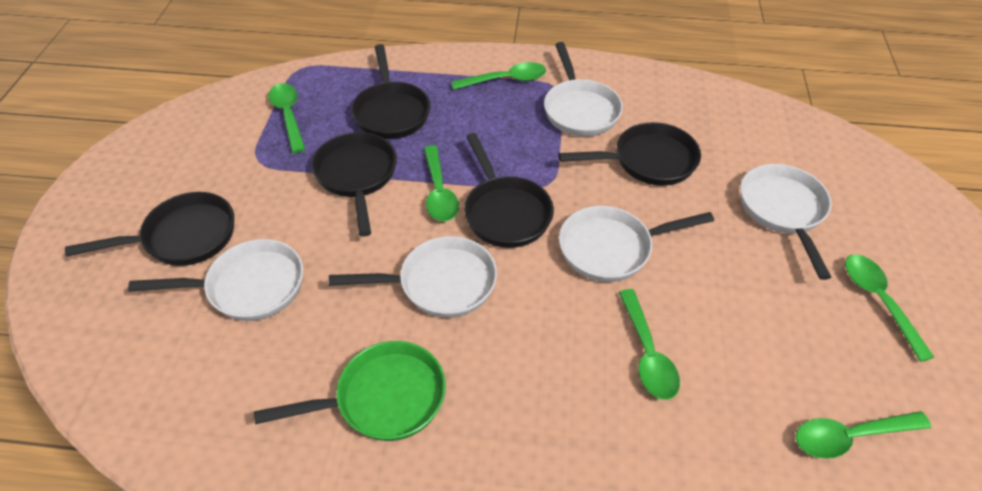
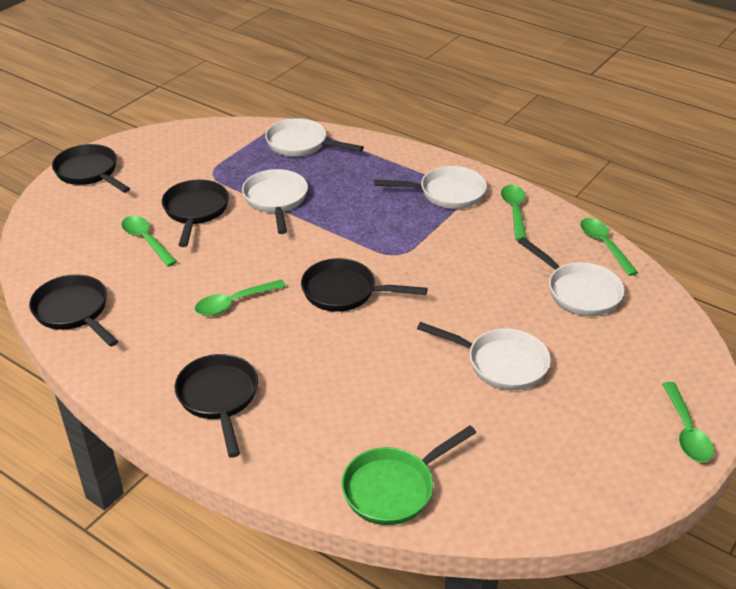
green spoon: 6 -> 5

